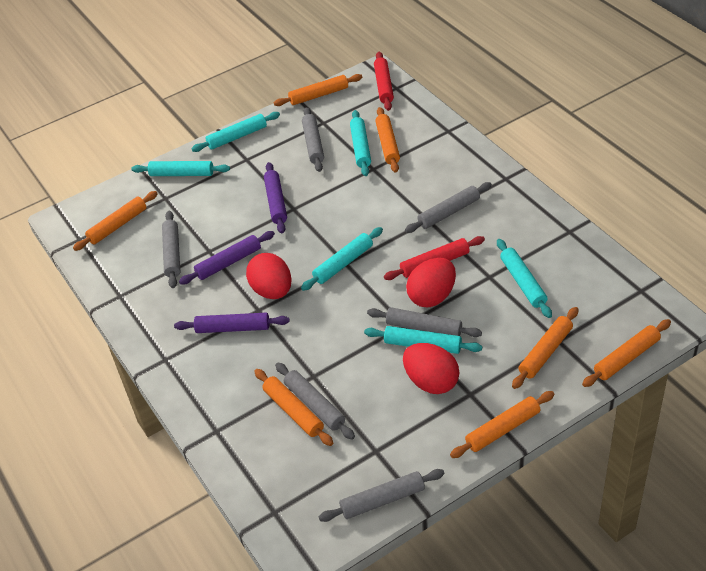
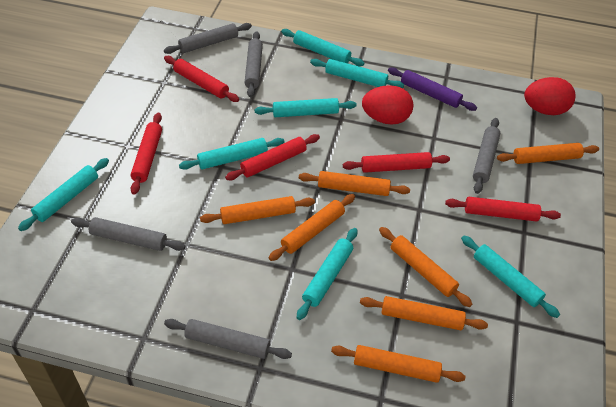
grey rolling pin: 6 -> 5
purple rolling pin: 3 -> 1
red egg: 3 -> 2
red rolling pin: 2 -> 5
turquoise rolling pin: 6 -> 7

